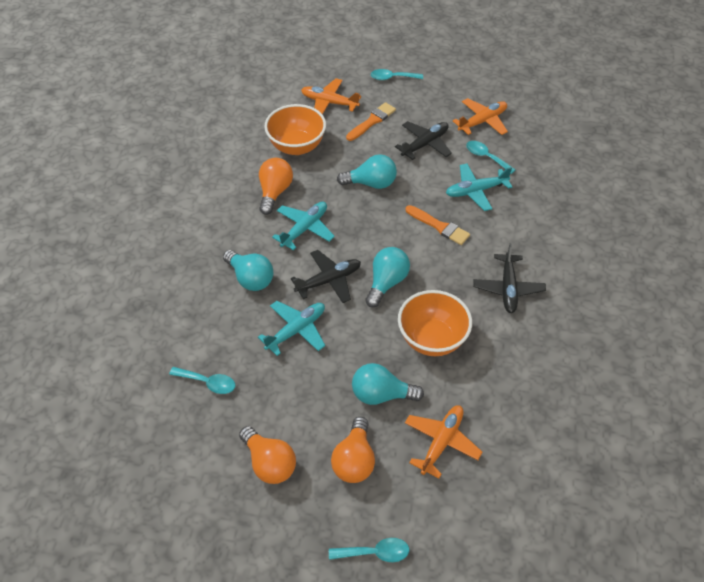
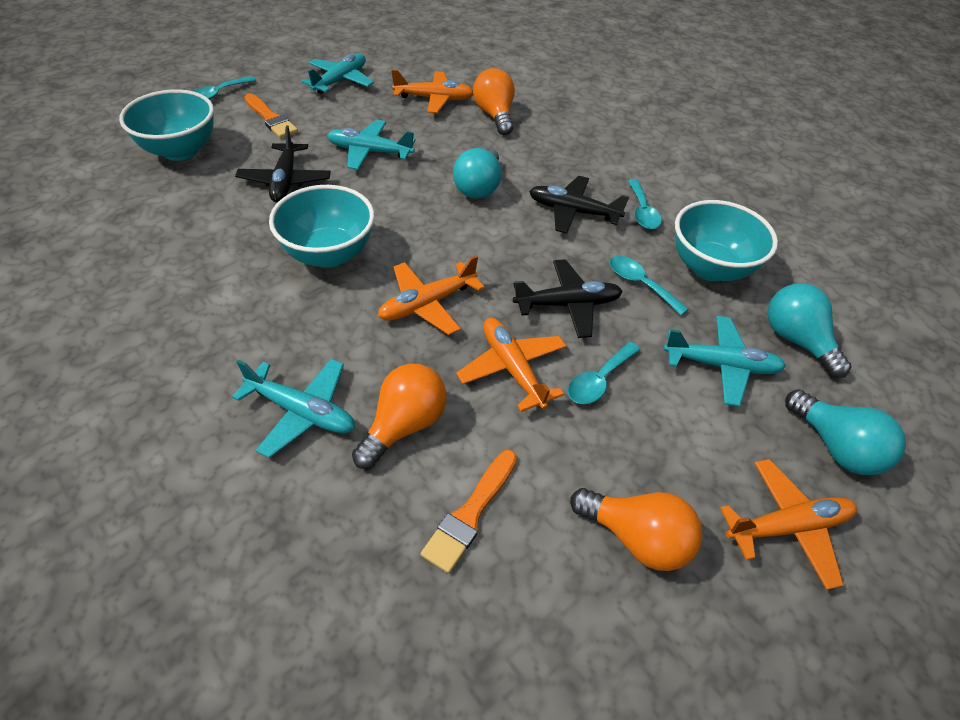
orange bowl: 2 -> 0
orange plane: 3 -> 4
turquoise bowl: 0 -> 3
turquoise light bulb: 4 -> 3
turquoise plane: 3 -> 4

